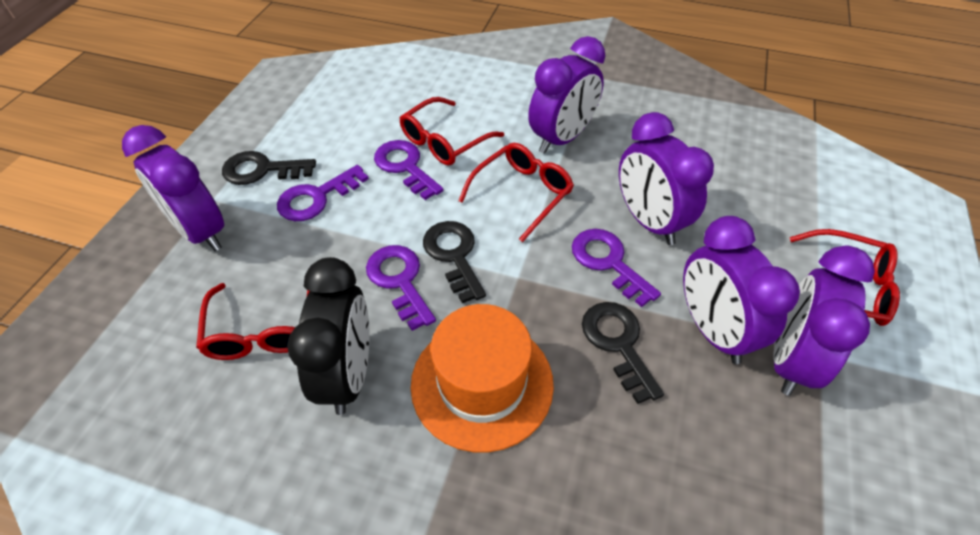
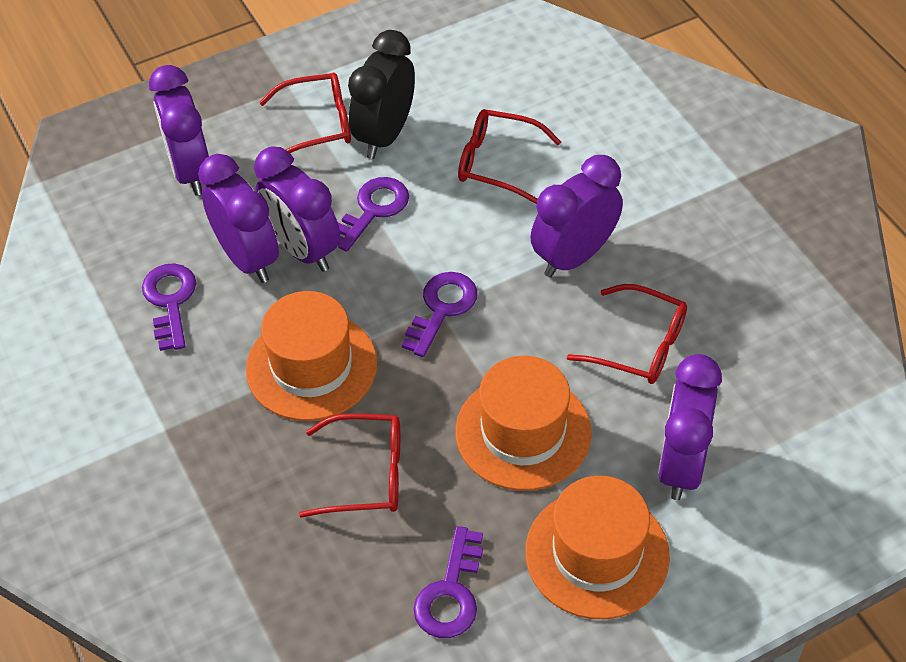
black key: 3 -> 0
orange hat: 1 -> 3

